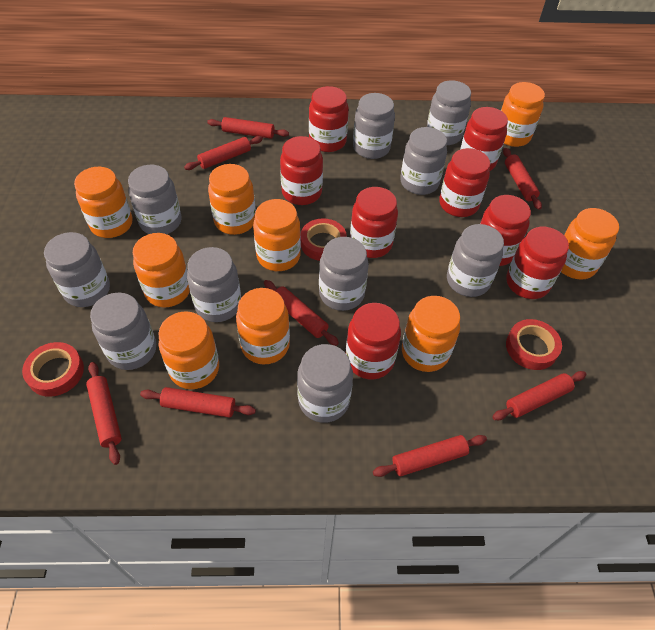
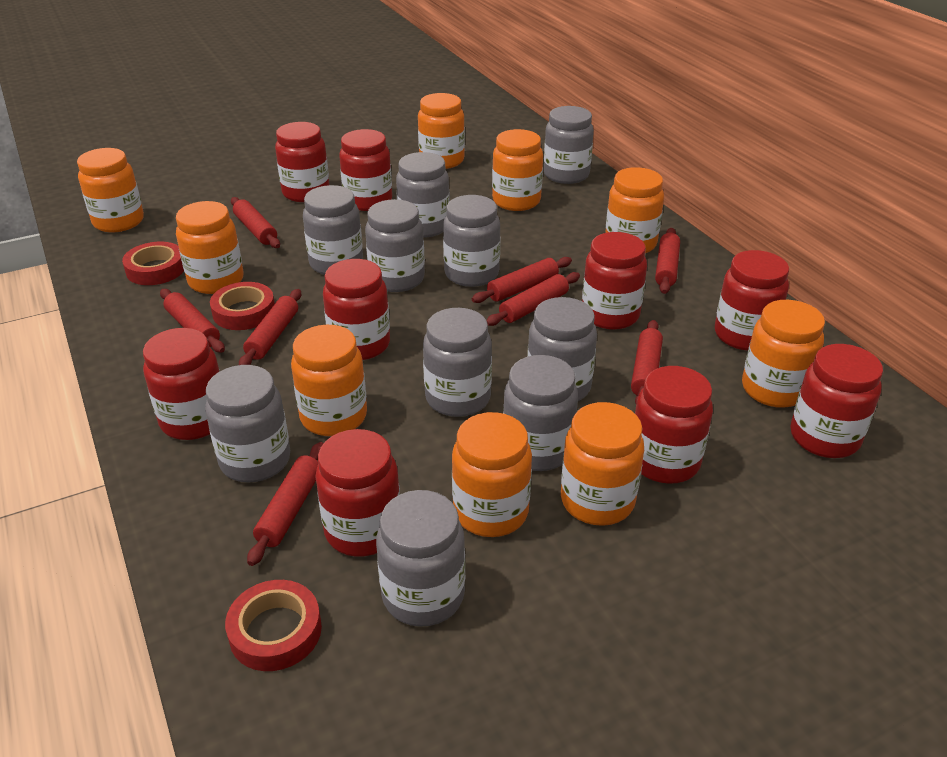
red jar: 8 -> 9

